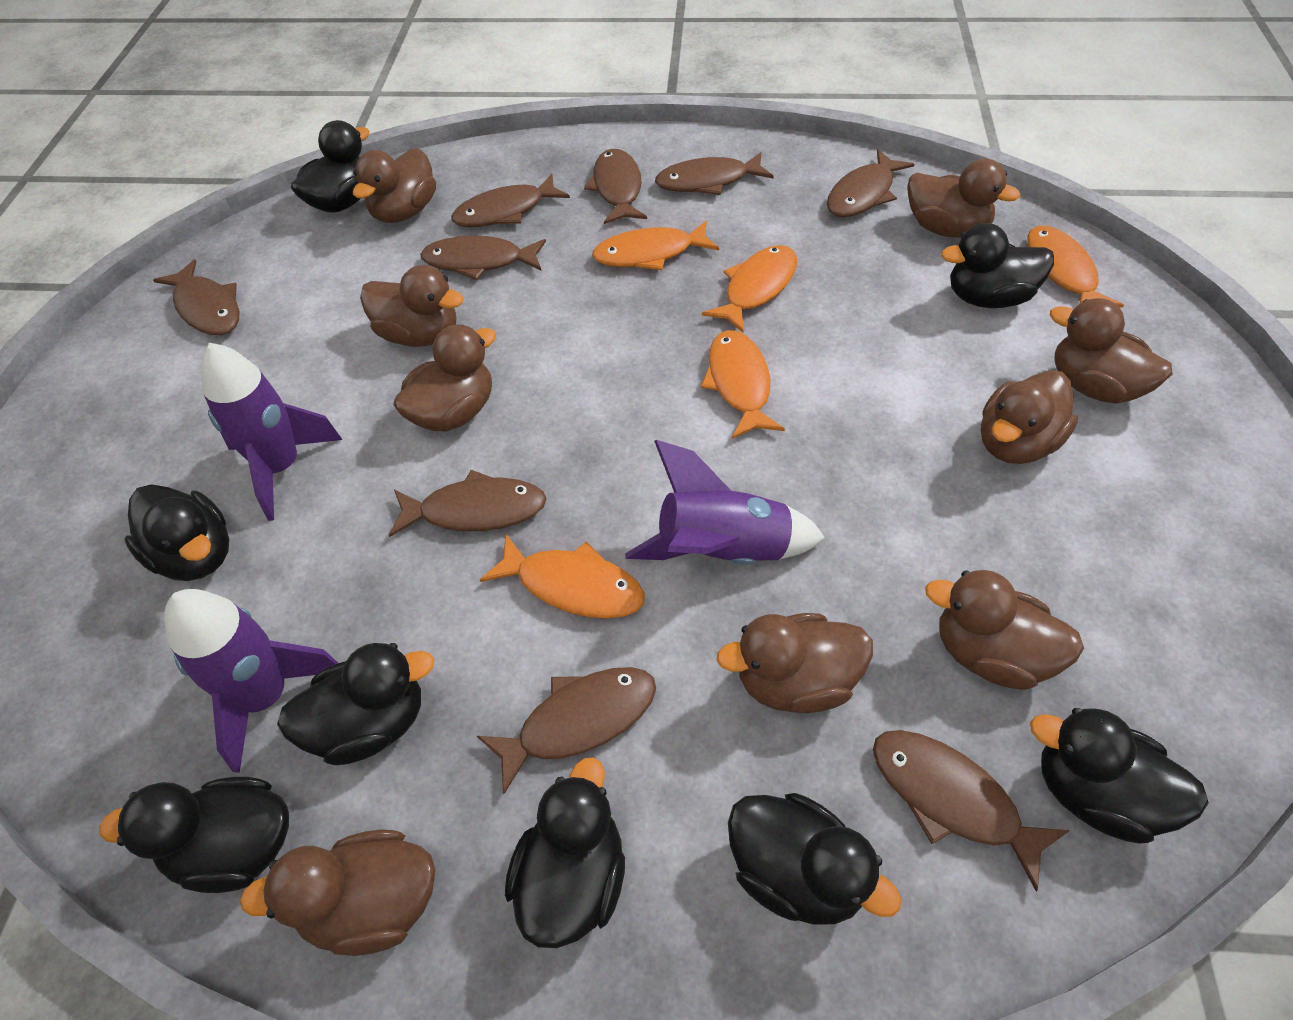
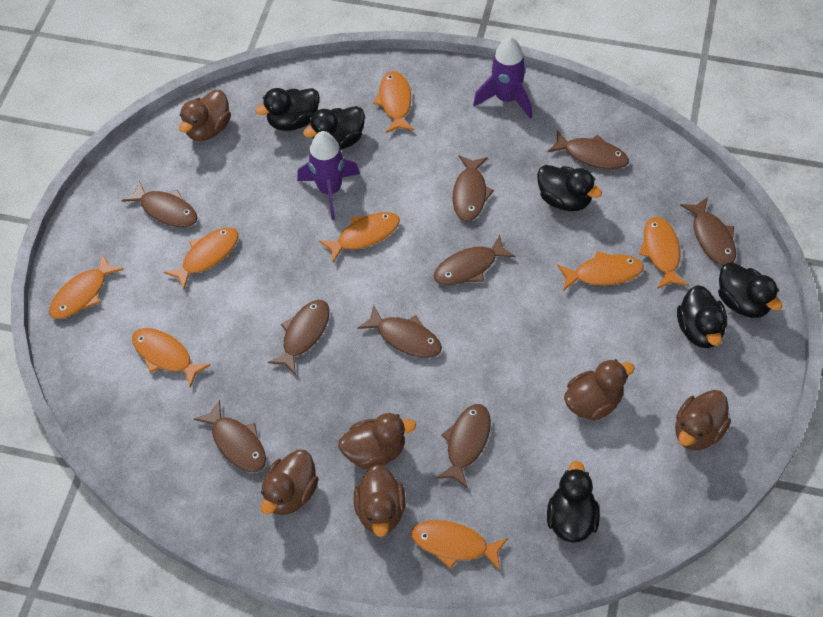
black duck: 8 -> 6
brown duck: 9 -> 6
orange fish: 5 -> 8
purple rocket: 3 -> 2

